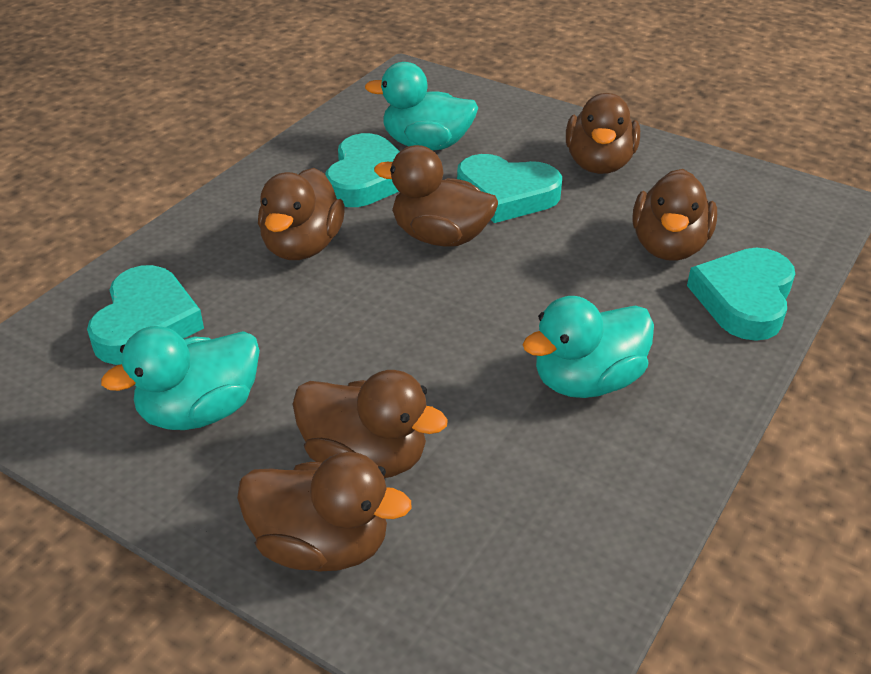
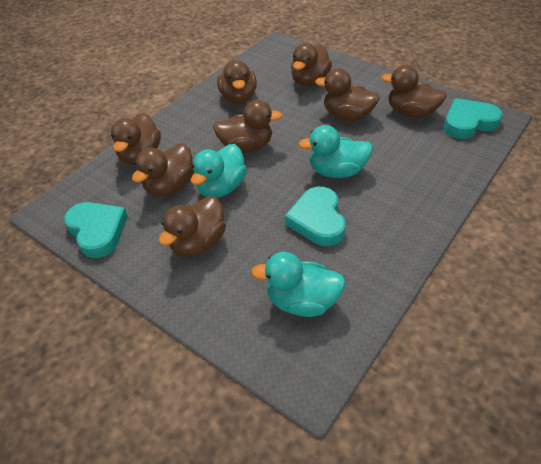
brown duck: 6 -> 8
turquoise heart: 4 -> 3

